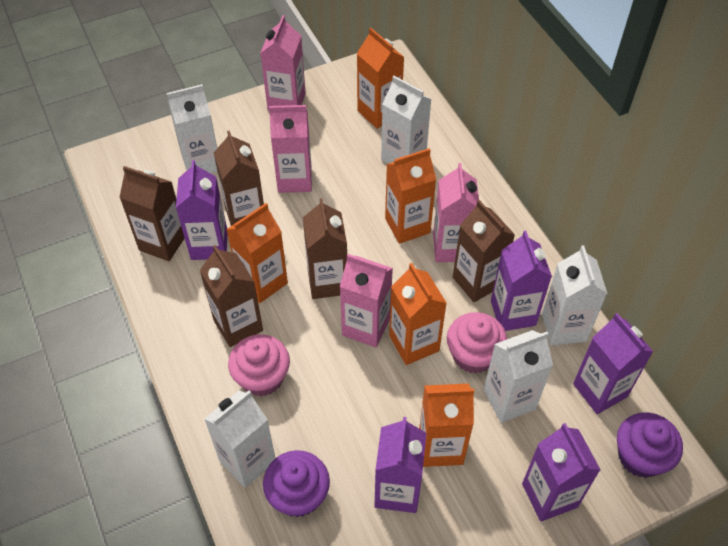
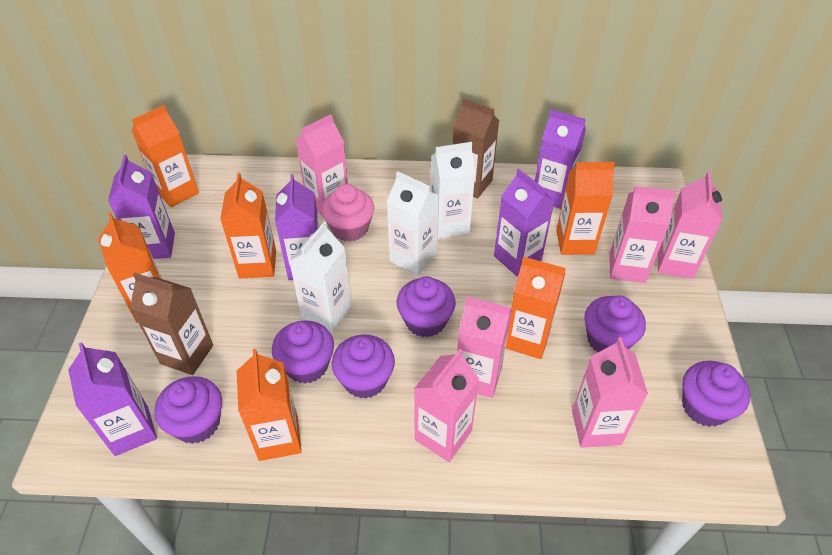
brown carton: 5 -> 2
orange carton: 5 -> 6
pink carton: 4 -> 6
pink cupcake: 2 -> 1
purple cupcake: 2 -> 6
white carton: 5 -> 3

